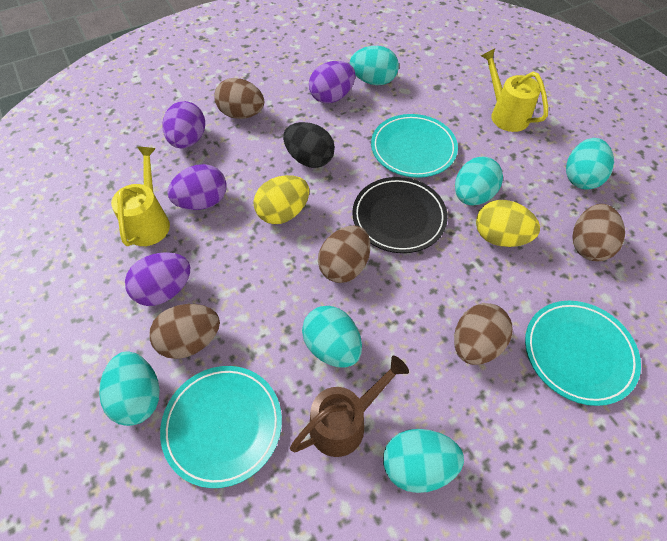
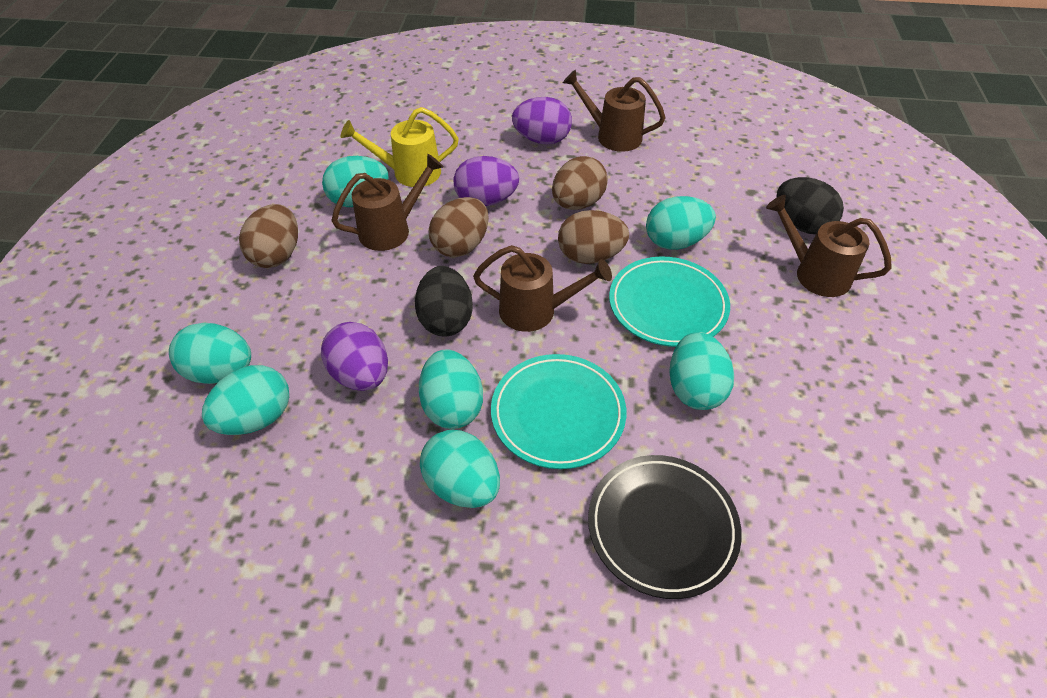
black egg: 1 -> 2
brown egg: 5 -> 4
brown watering can: 1 -> 4
purple egg: 4 -> 3
turquoise egg: 6 -> 7
turquoise plate: 3 -> 2
yellow egg: 2 -> 0
yellow watering can: 2 -> 1

